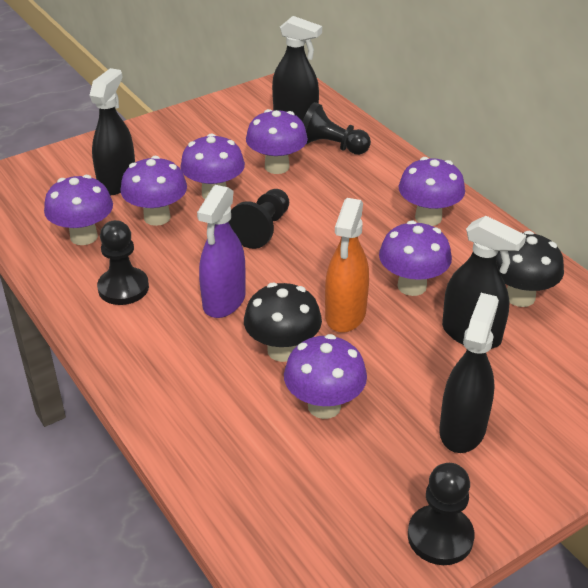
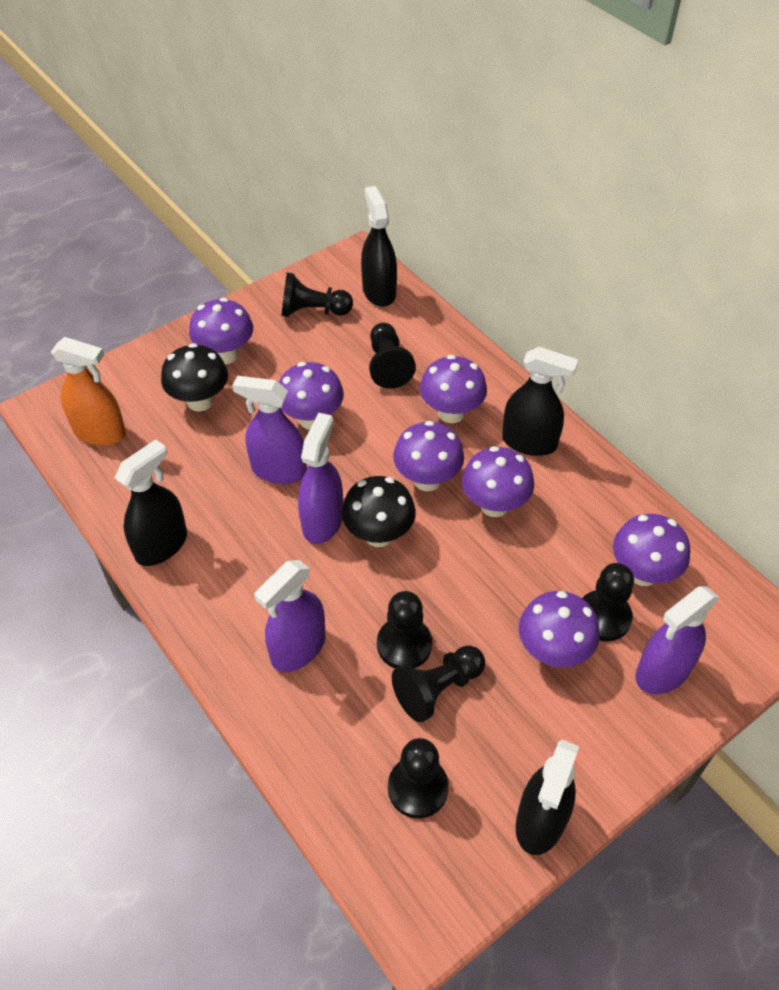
black pawn: 4 -> 6
purple spray bottle: 1 -> 4

